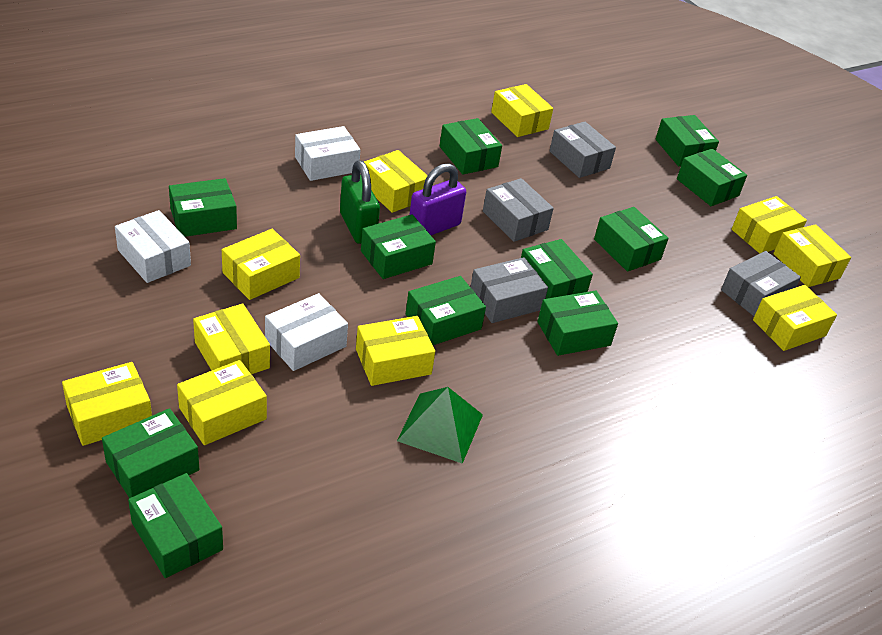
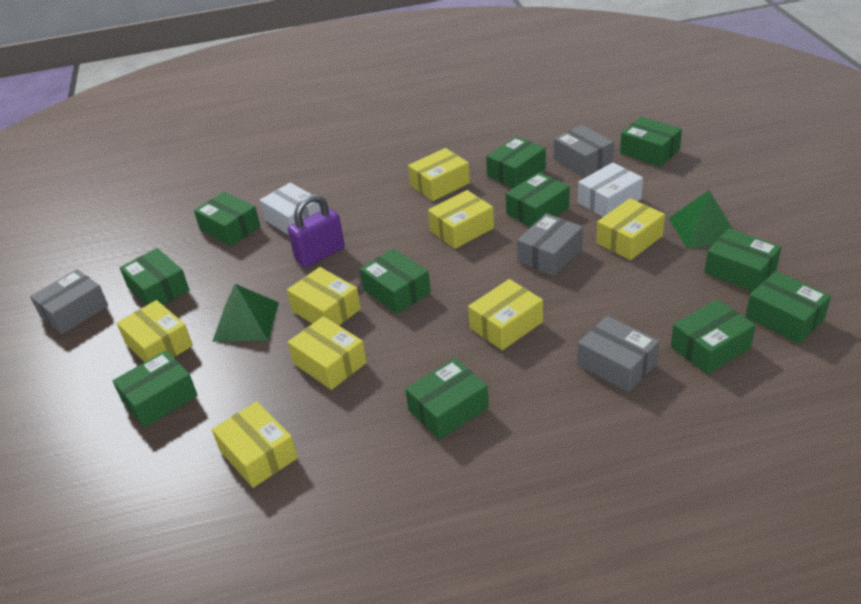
green padlock: 1 -> 0
green pyramid: 1 -> 2
white box: 3 -> 2
yellow box: 10 -> 8

